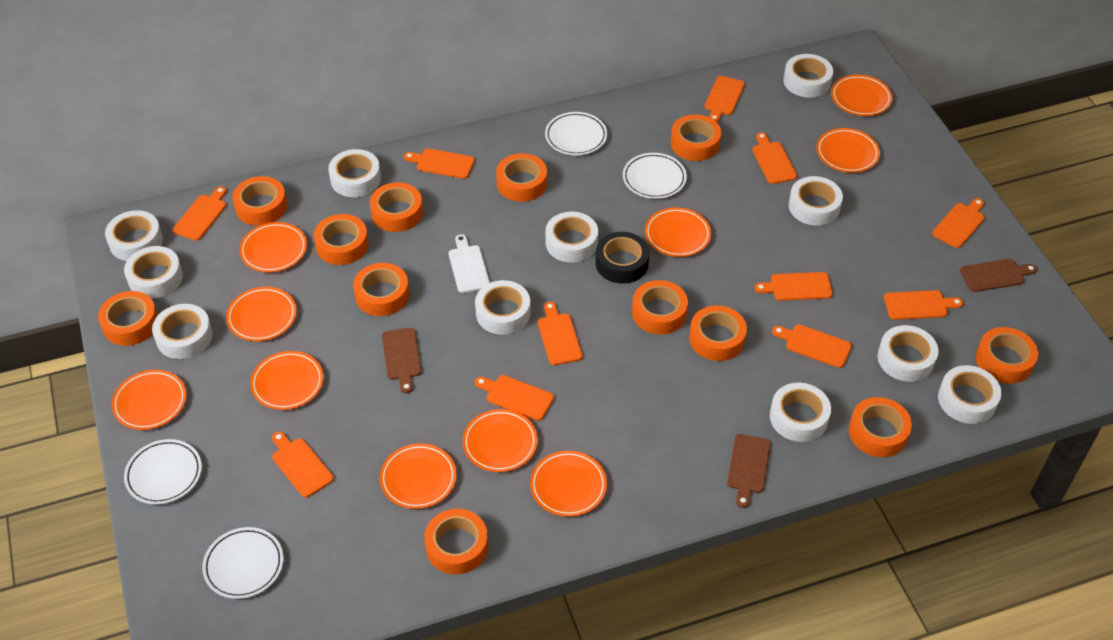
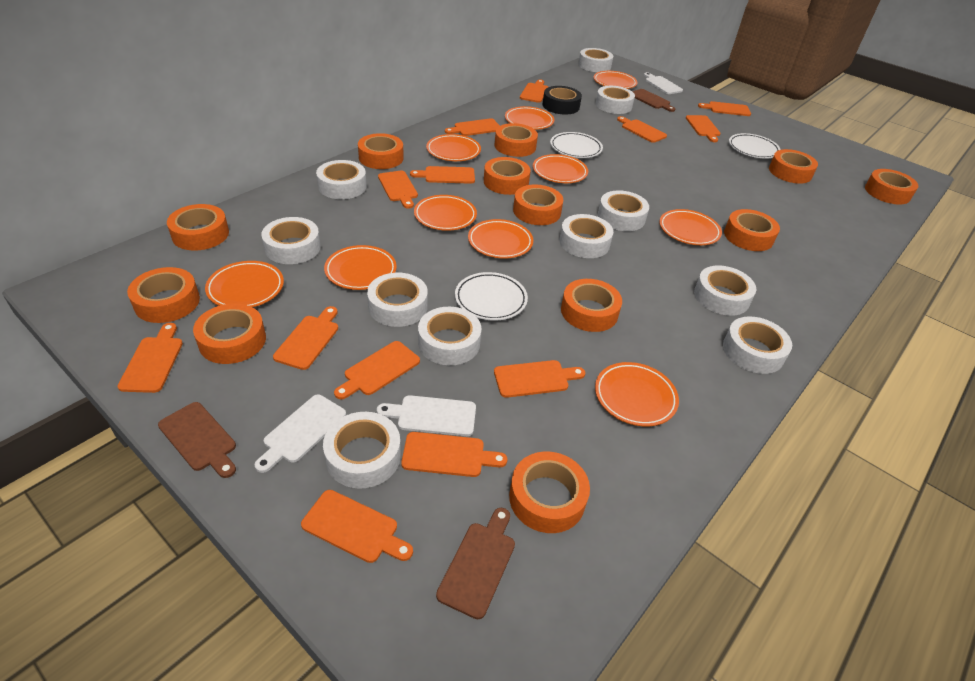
orange cutting board: 11 -> 13
white cutting board: 1 -> 3
white plate: 4 -> 3

